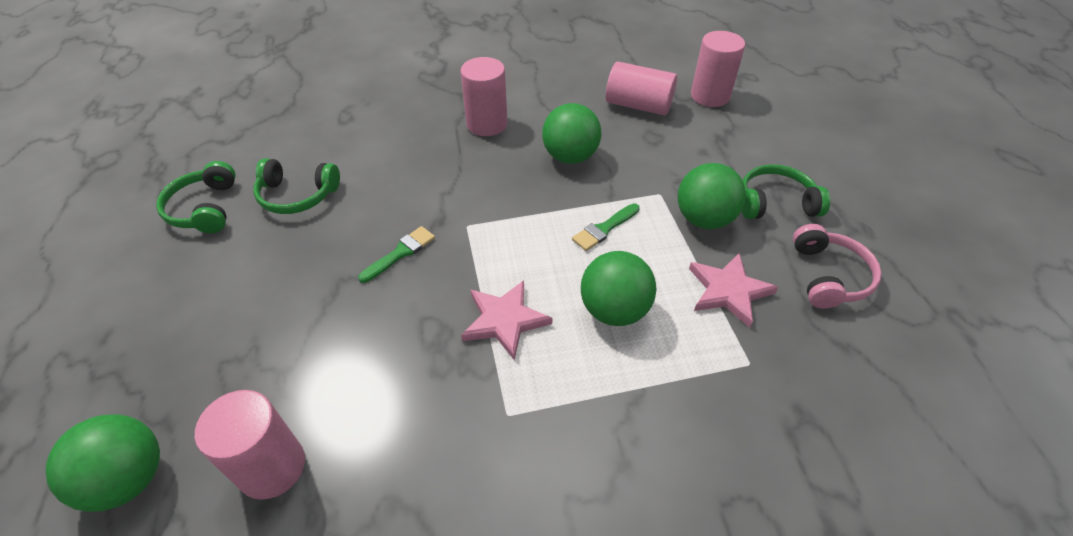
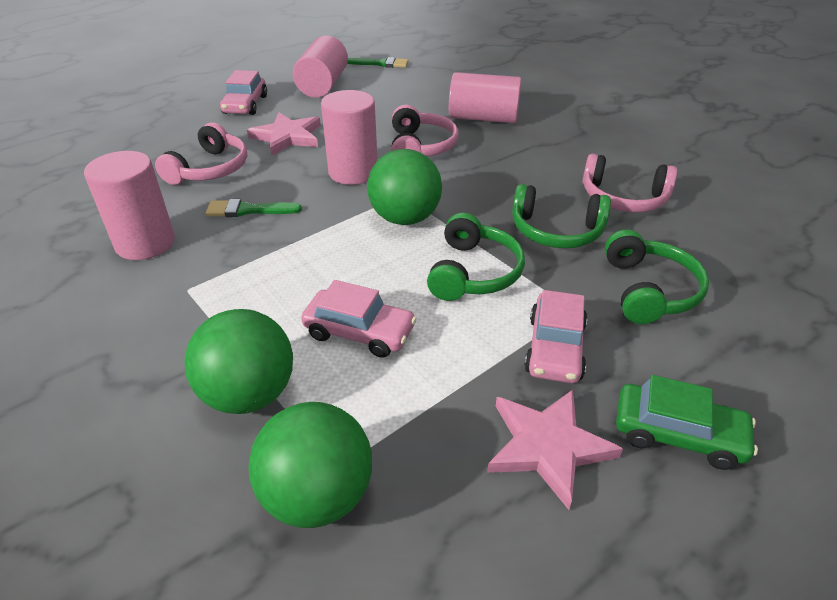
green ball: 4 -> 3
green car: 0 -> 1
pink car: 0 -> 3
pink headphones: 1 -> 3

